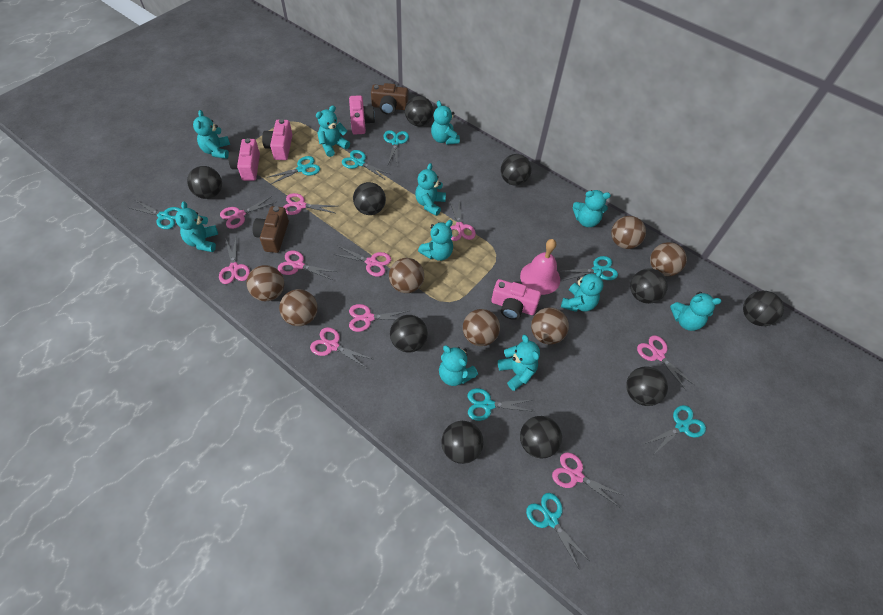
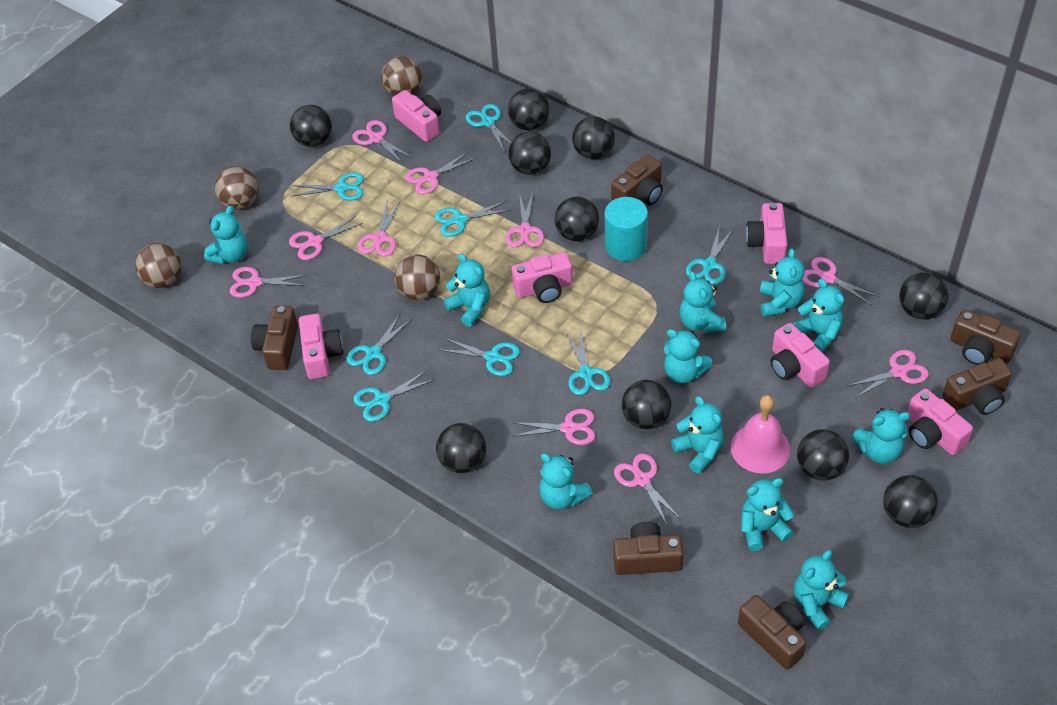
brown ball: 7 -> 4
brown camera: 2 -> 6
pink camera: 4 -> 6
turquoise cylinder: 0 -> 1

